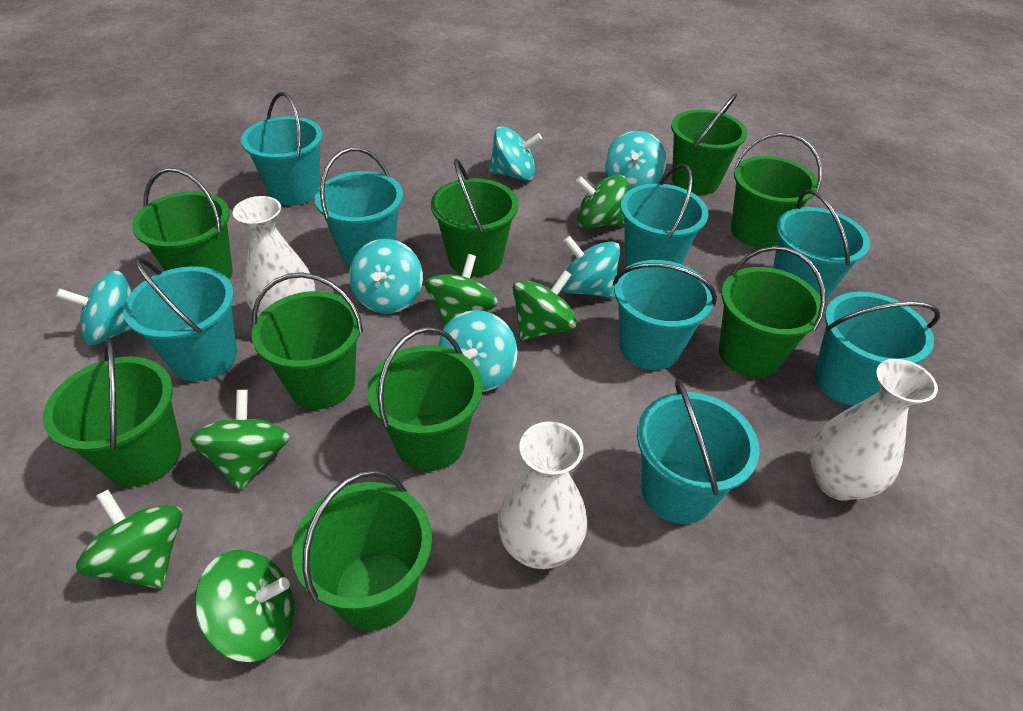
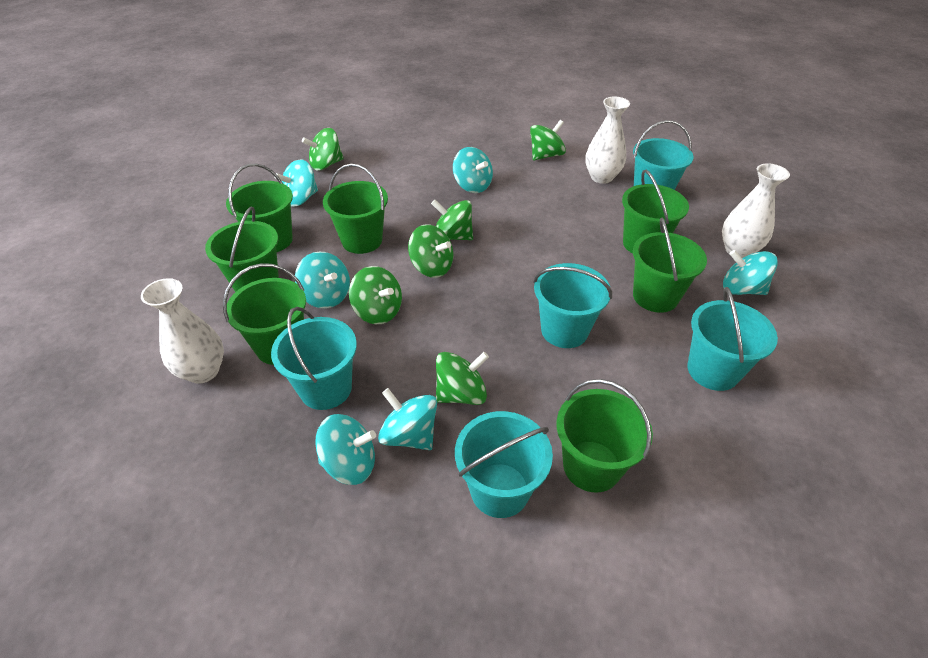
green bucket: 9 -> 7
turquoise bucket: 8 -> 5

